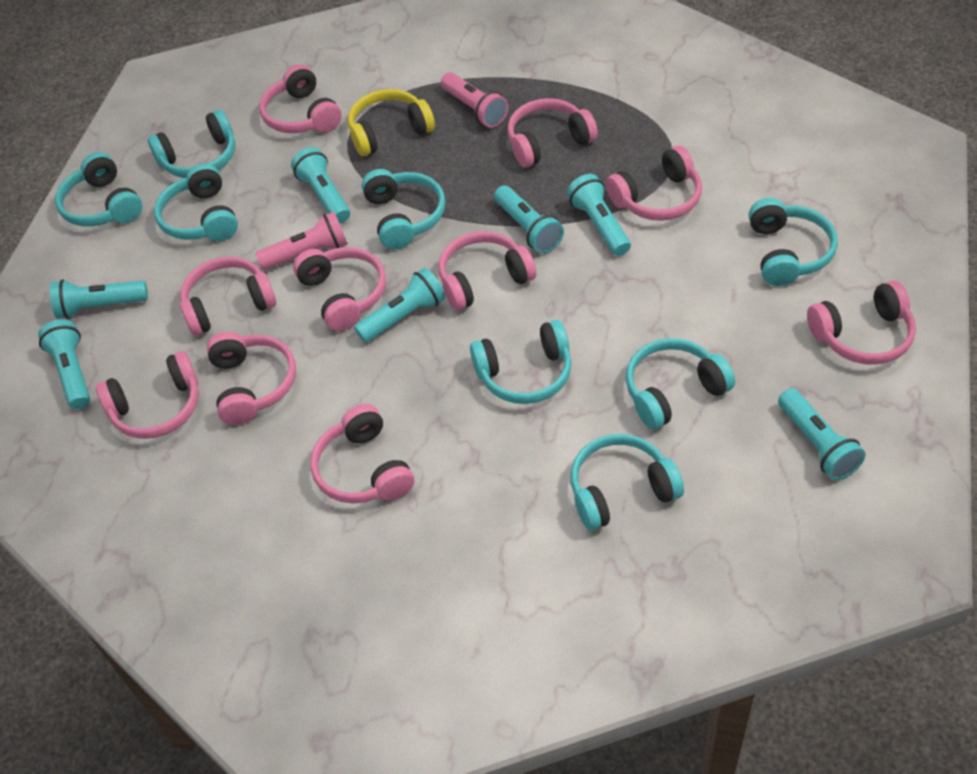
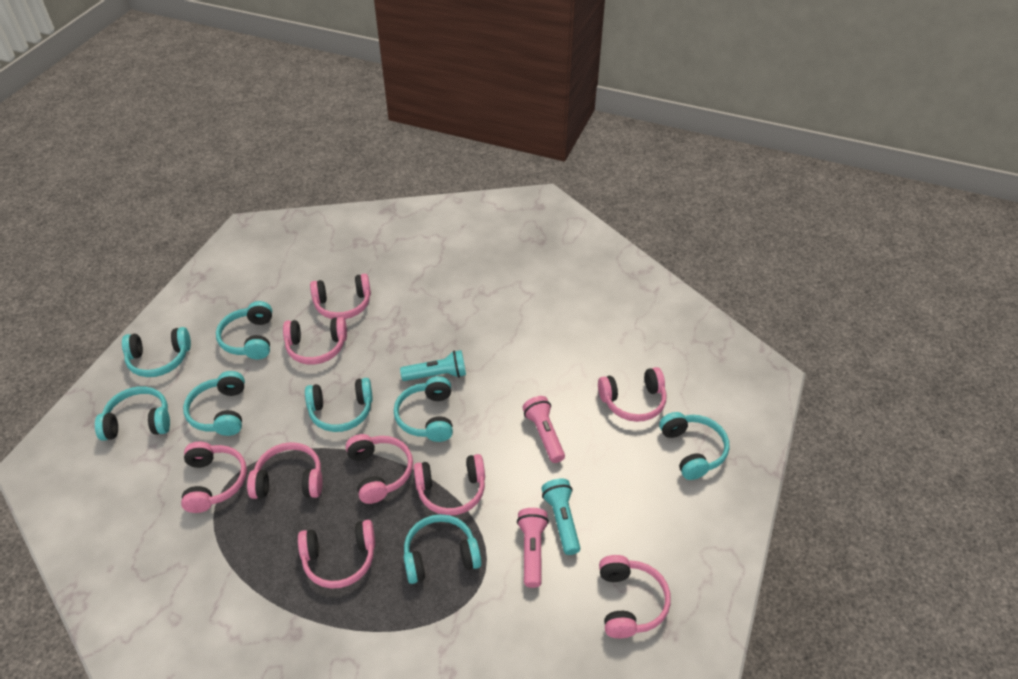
pink headphones: 10 -> 9
turquoise flashlight: 7 -> 2
yellow headphones: 1 -> 0

